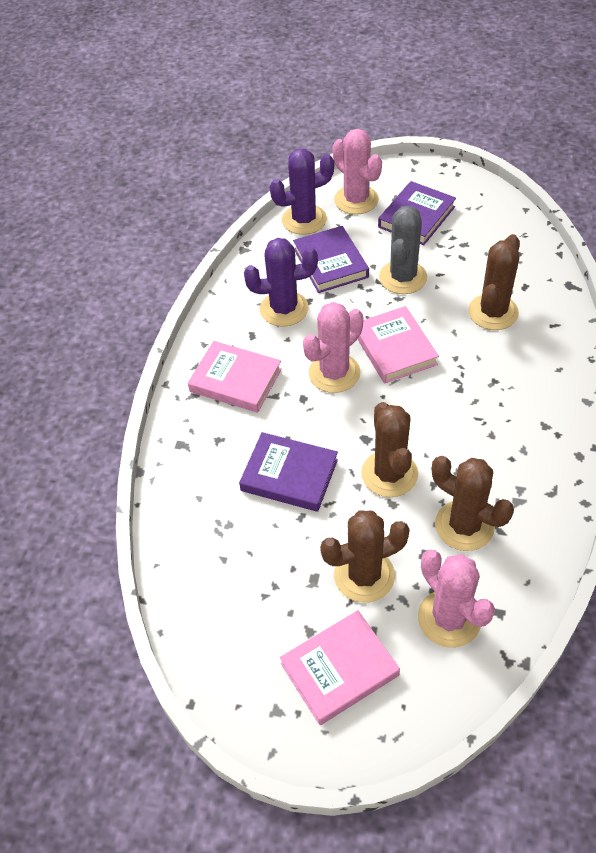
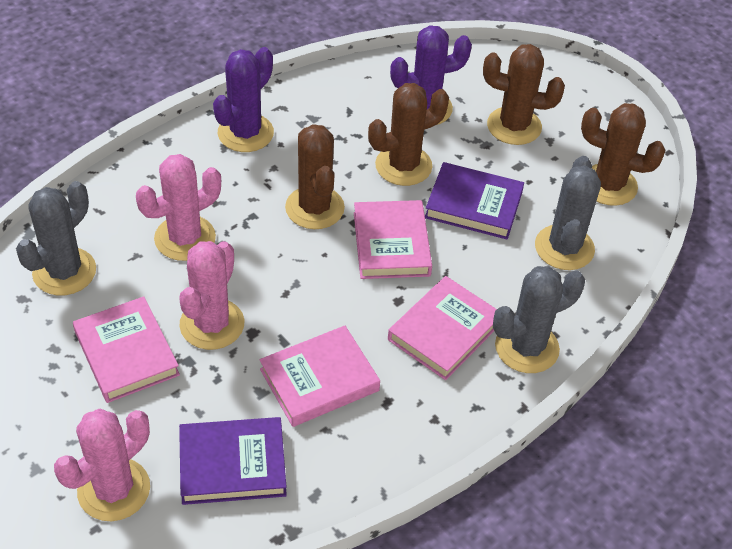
grey cactus: 1 -> 3
pink book: 3 -> 4
purple book: 3 -> 2

